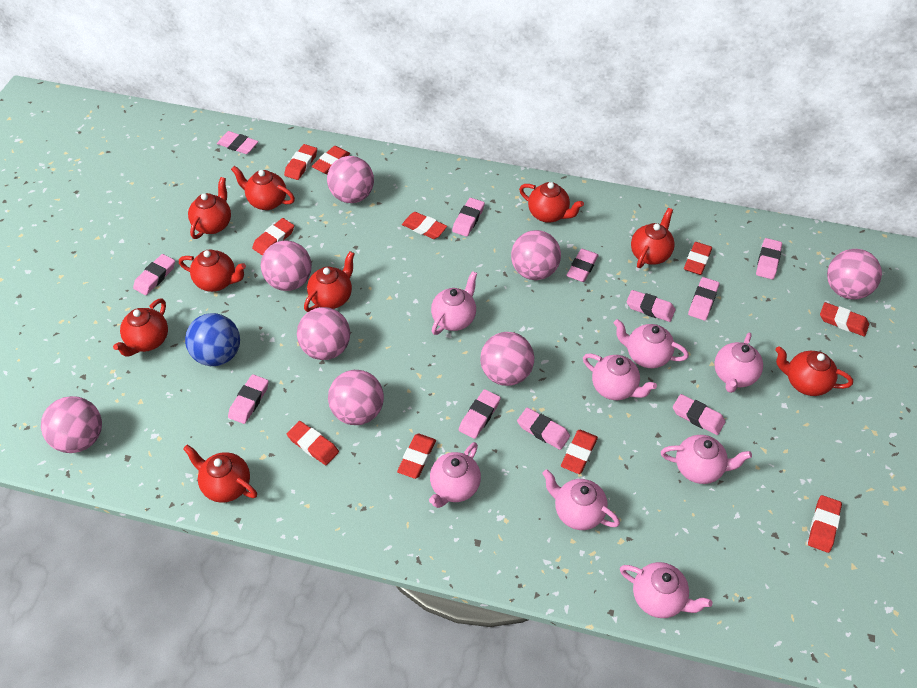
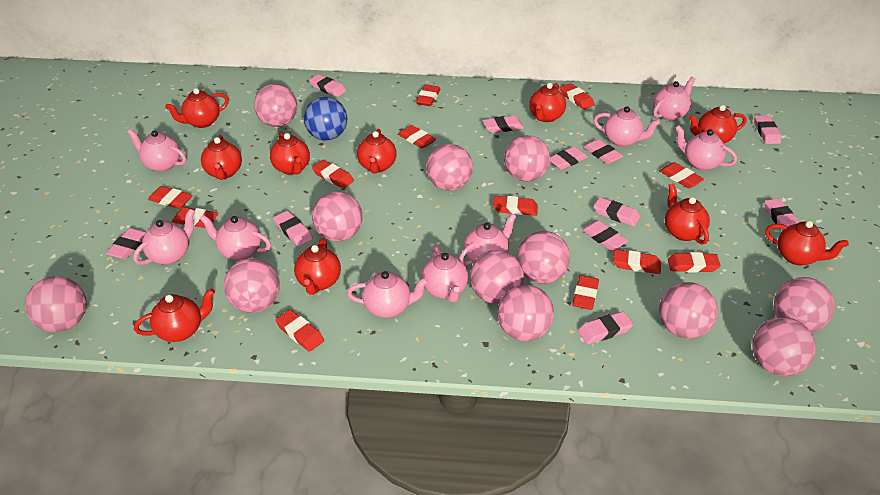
pink ball: 8 -> 12
pink teapot: 8 -> 9
red eraser: 10 -> 12
red teapot: 9 -> 10

